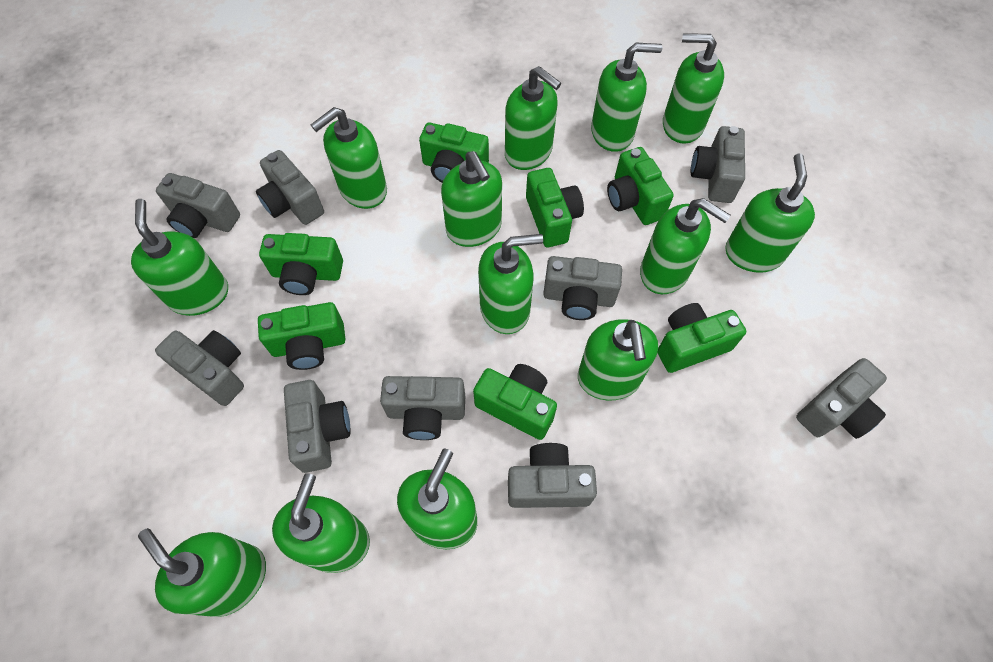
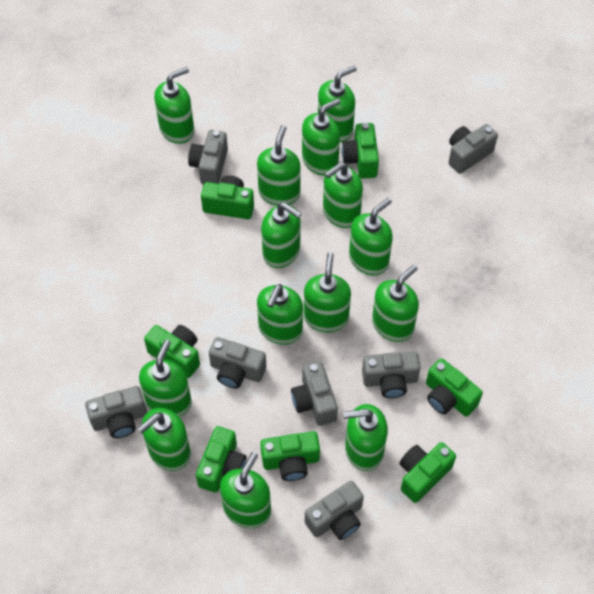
green soap dispenser: 13 -> 14
grey camera: 9 -> 7

